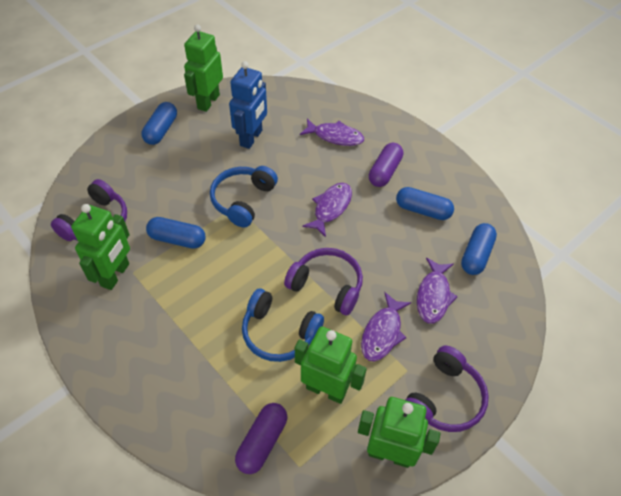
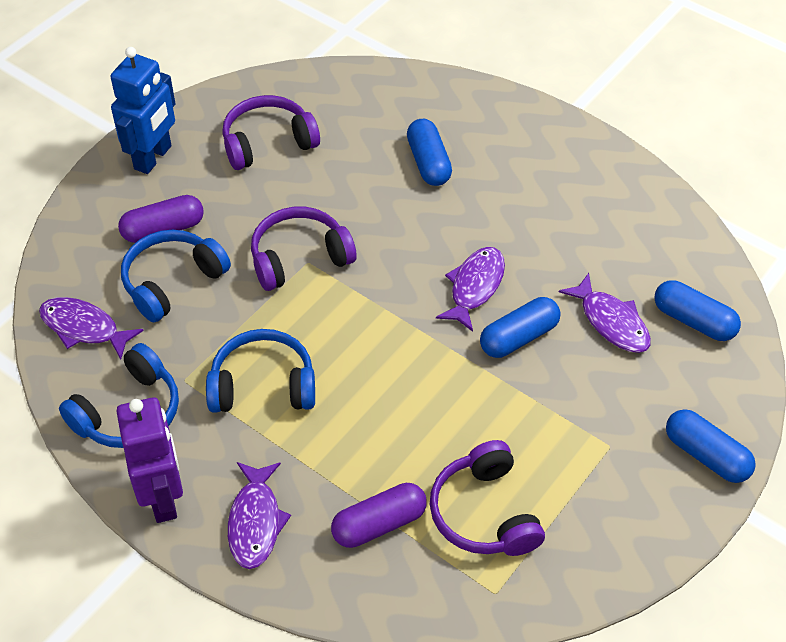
blue headphones: 2 -> 3
green robot: 4 -> 0
purple robot: 0 -> 1

